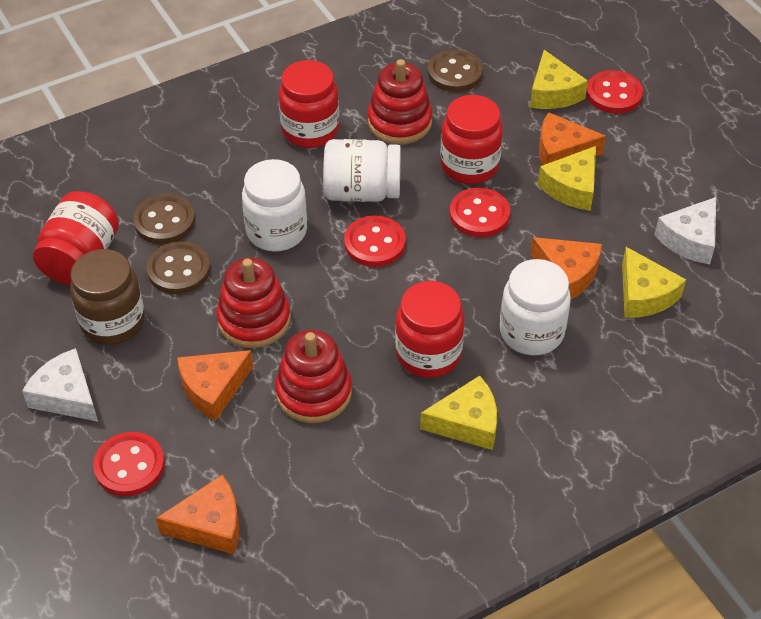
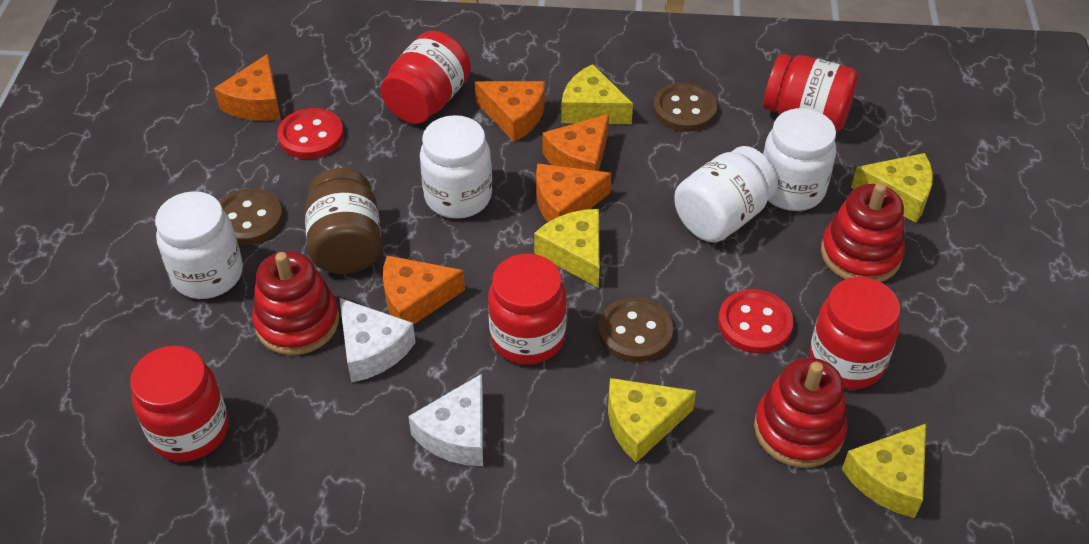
orange cheese: 4 -> 5
red button: 4 -> 2
red jar: 4 -> 5
white jar: 3 -> 4
yellow cheese: 4 -> 5

